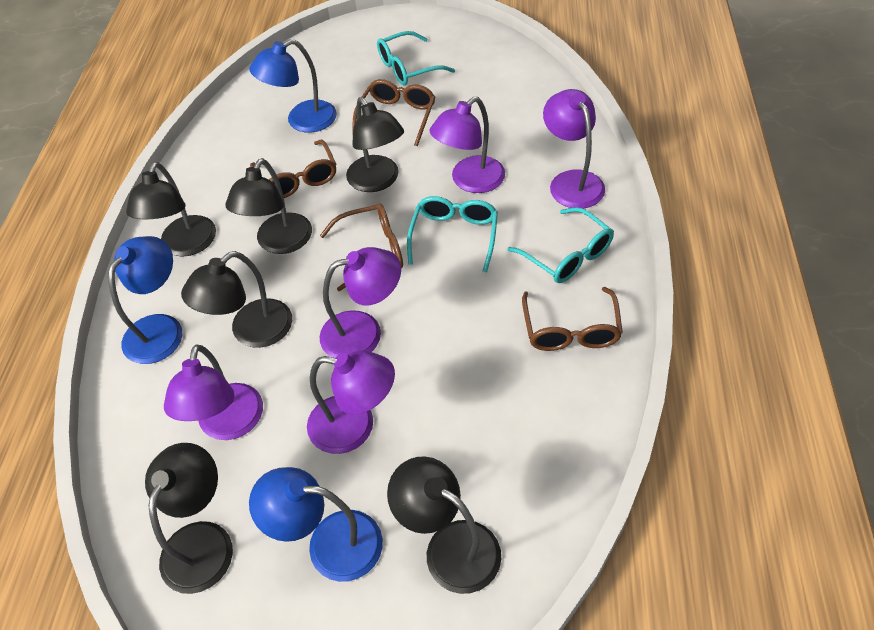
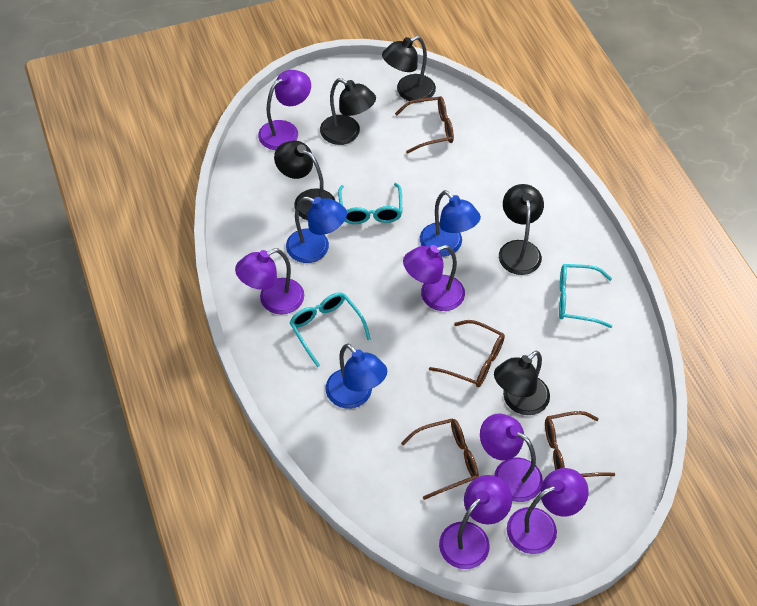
black lamp: 6 -> 5
purple lamp: 5 -> 6

